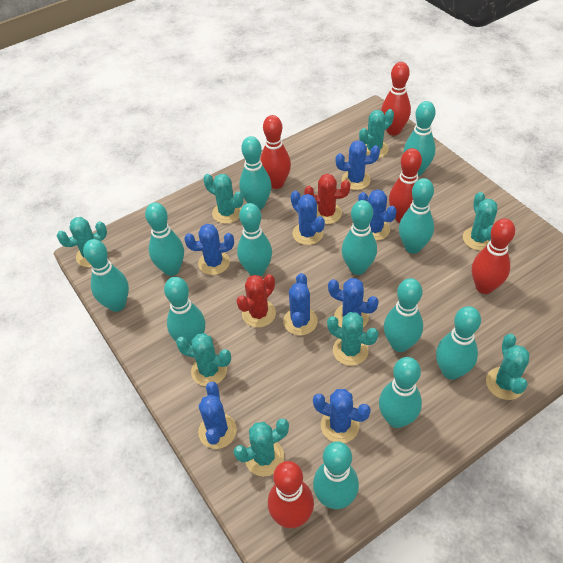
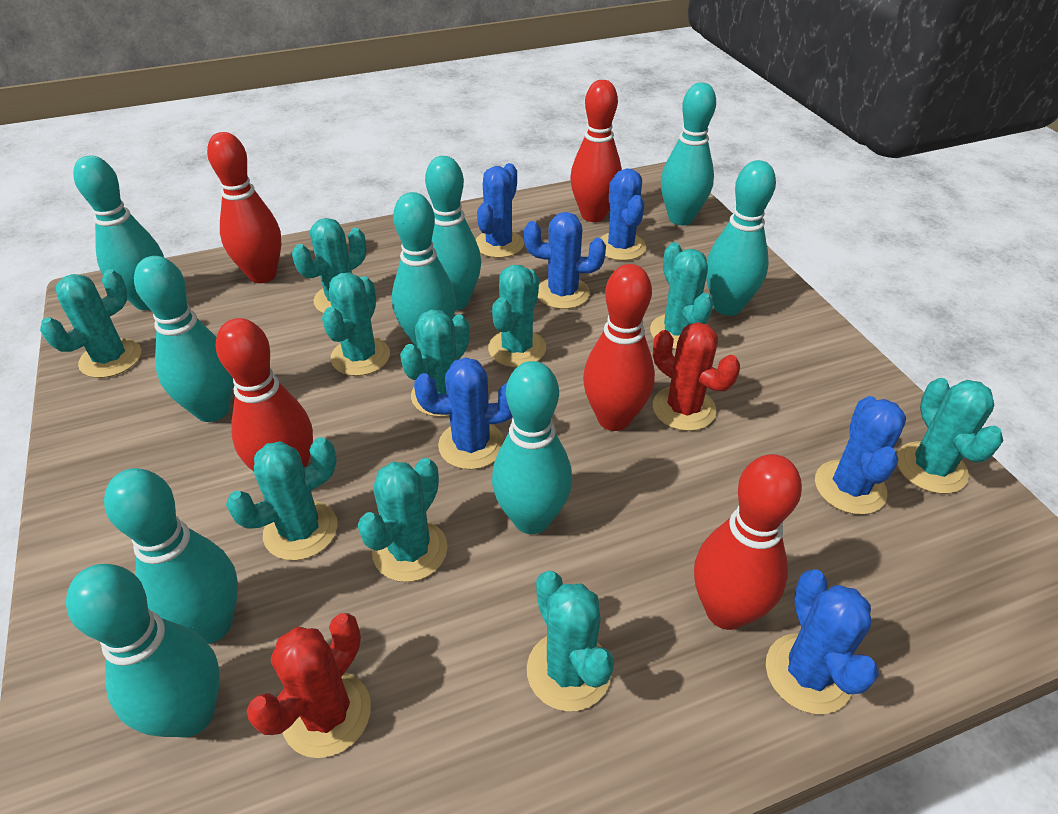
blue cactus: 8 -> 6
turquoise bowling pin: 12 -> 9
turquoise cactus: 8 -> 10

